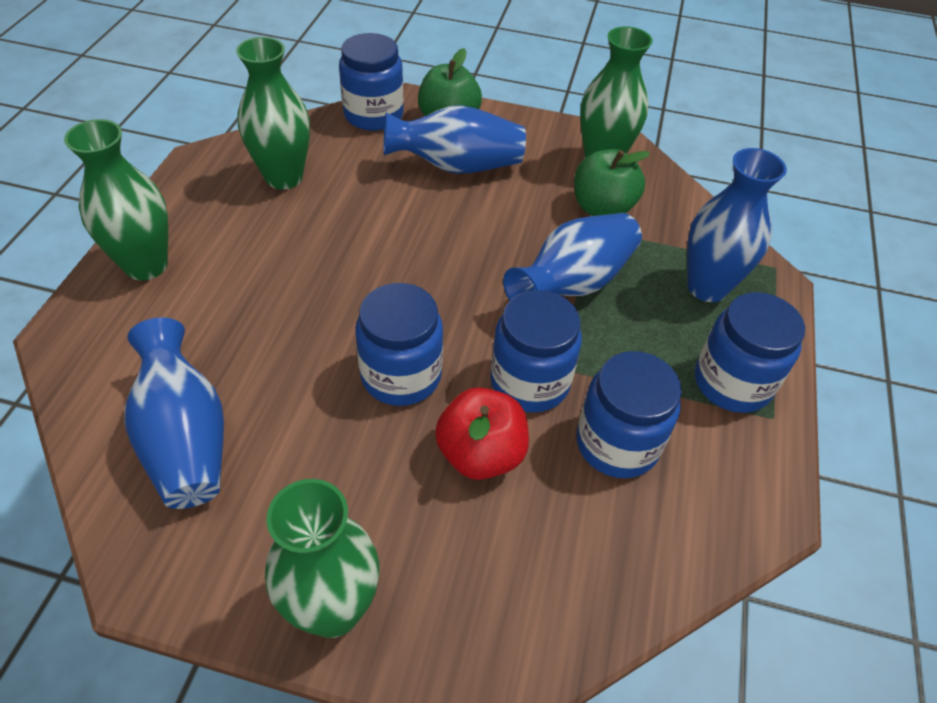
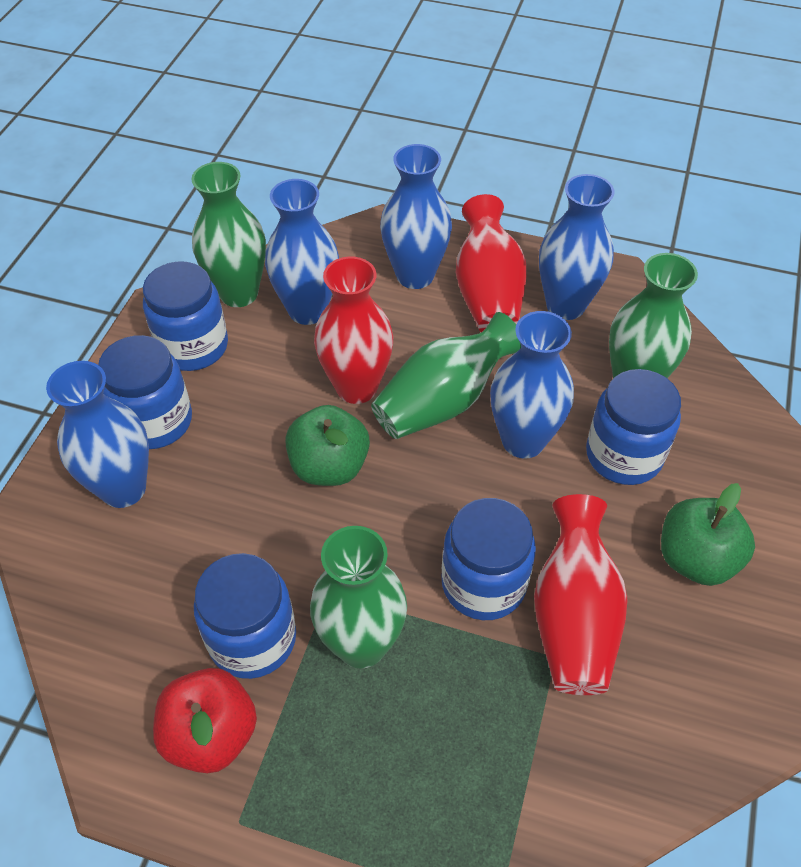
blue vase: 4 -> 5
red vase: 0 -> 3

